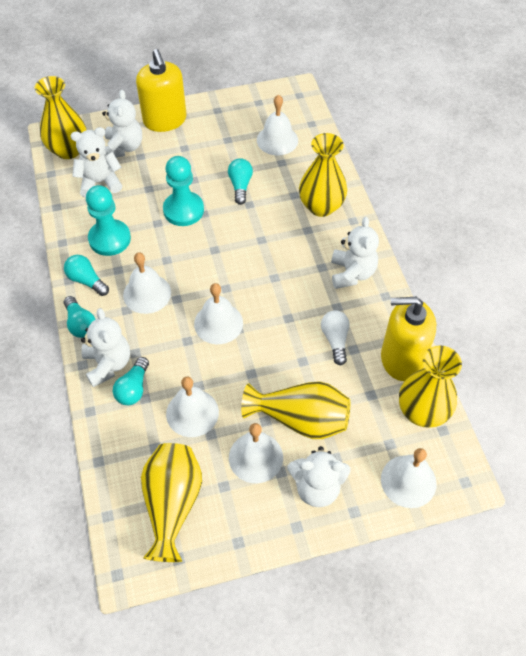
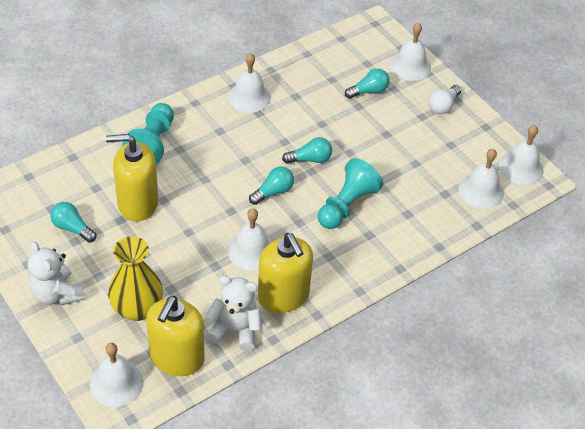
white teddy bear: 5 -> 2
yellow soap dispenser: 2 -> 3
yellow vase: 5 -> 1

